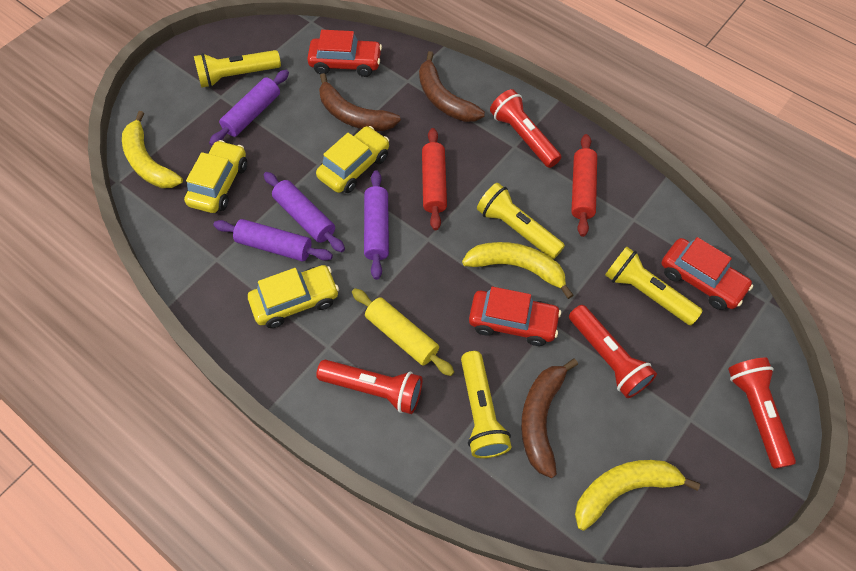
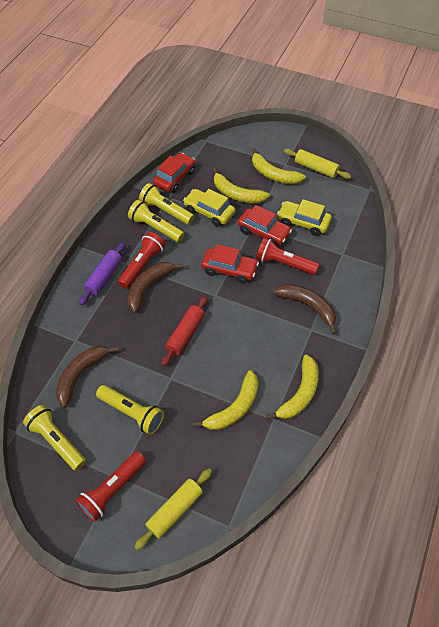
purple rolling pin: 4 -> 1
red flashlight: 4 -> 3
red rolling pin: 2 -> 1
yellow banana: 3 -> 4
yellow car: 3 -> 2
yellow rolling pin: 1 -> 2

